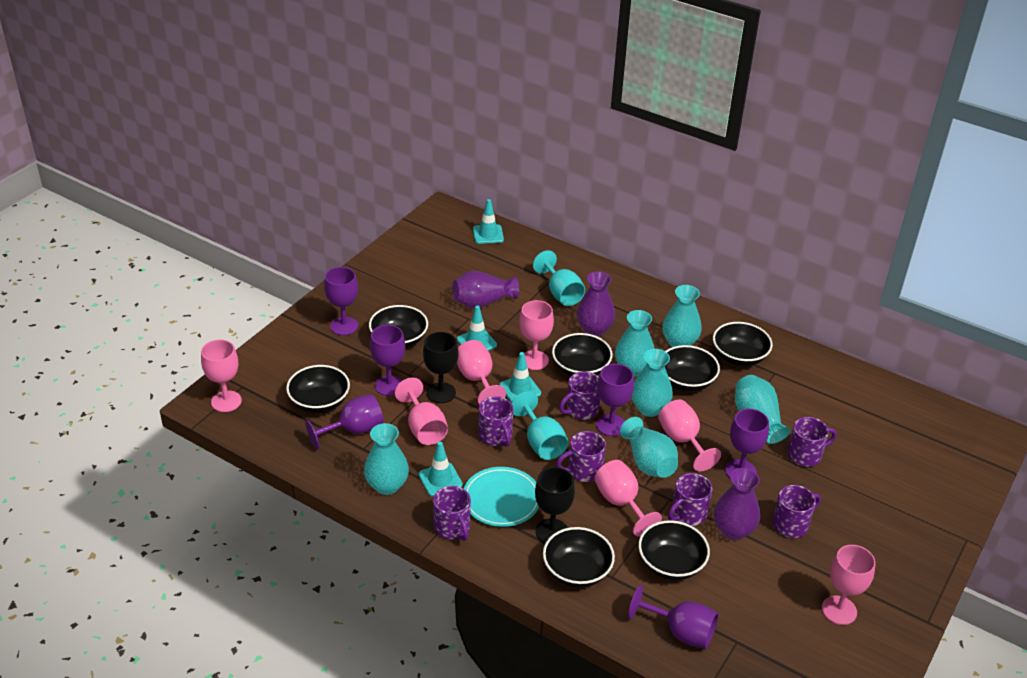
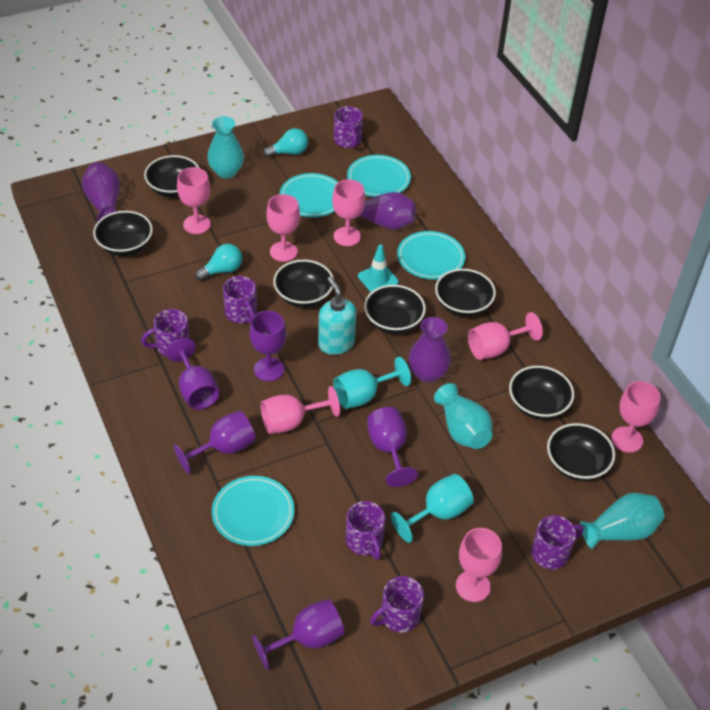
black goblet: 2 -> 0
purple goblet: 6 -> 5
purple mug: 7 -> 6
turquoise light bulb: 0 -> 2
turquoise plate: 1 -> 4
turquoise soap dispenser: 0 -> 1
turquoise traffic cone: 4 -> 1
turquoise vase: 6 -> 3

